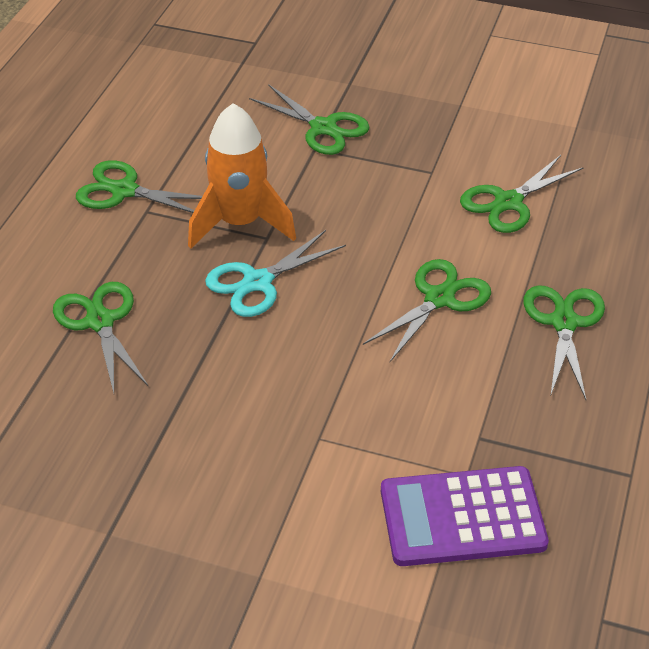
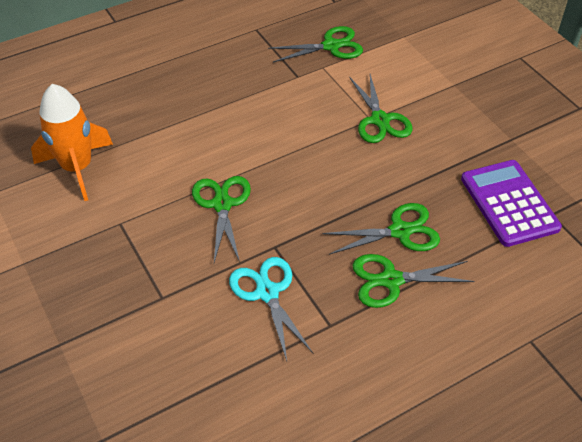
green scissors: 6 -> 5

